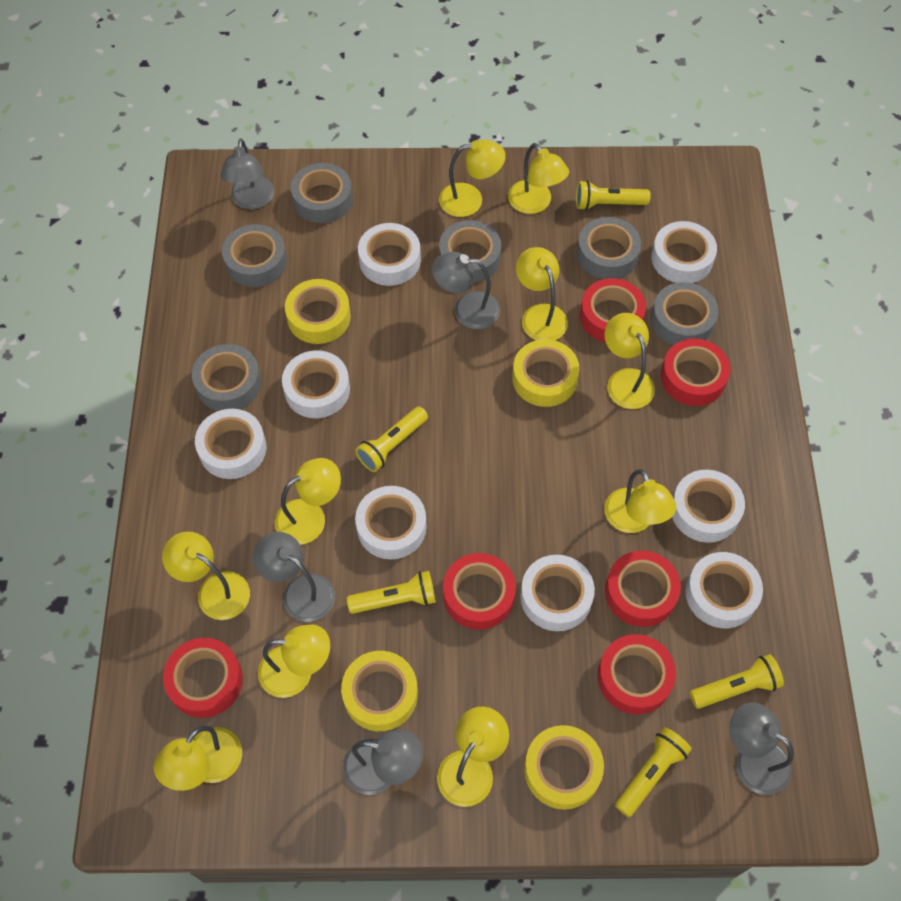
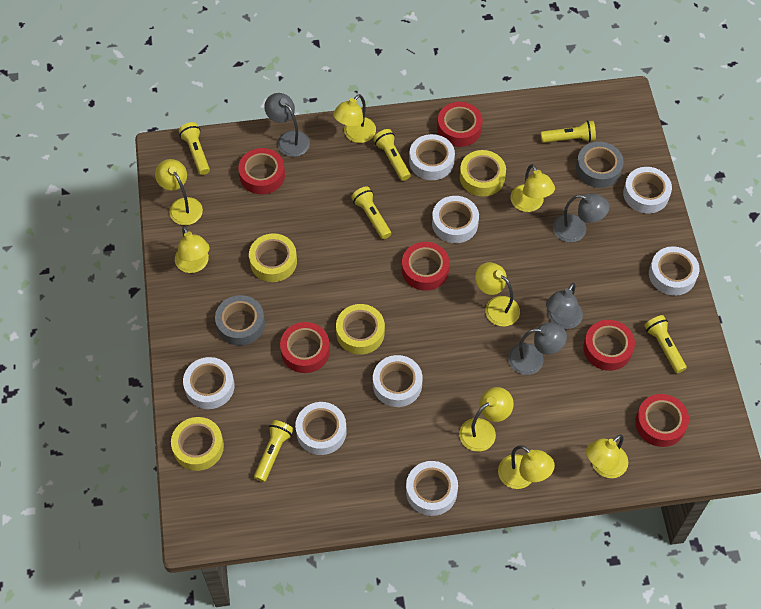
grey lamp: 5 -> 4
grey tape: 6 -> 2
yellow flashlight: 5 -> 6
yellow lamp: 10 -> 8

